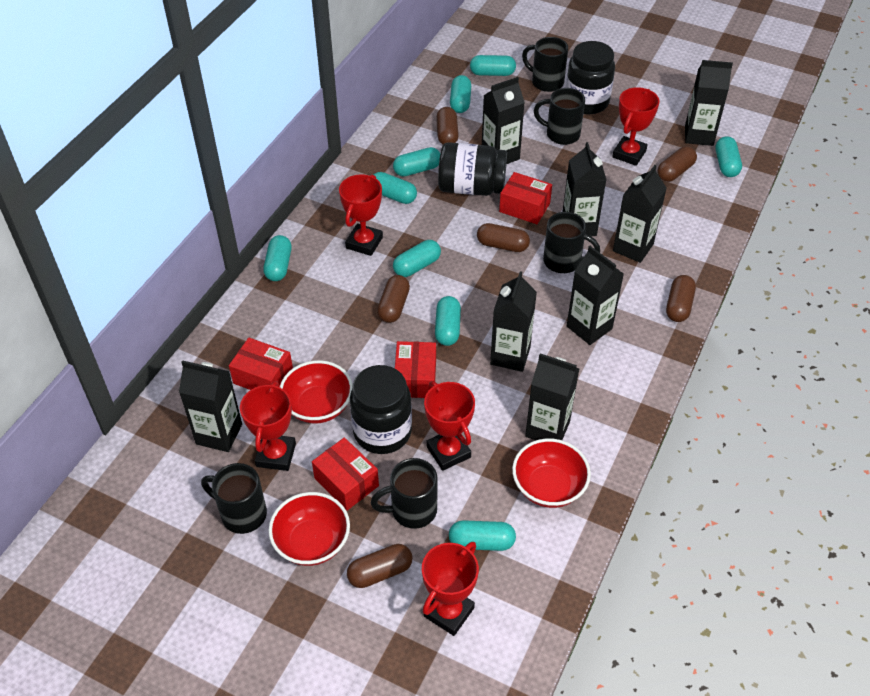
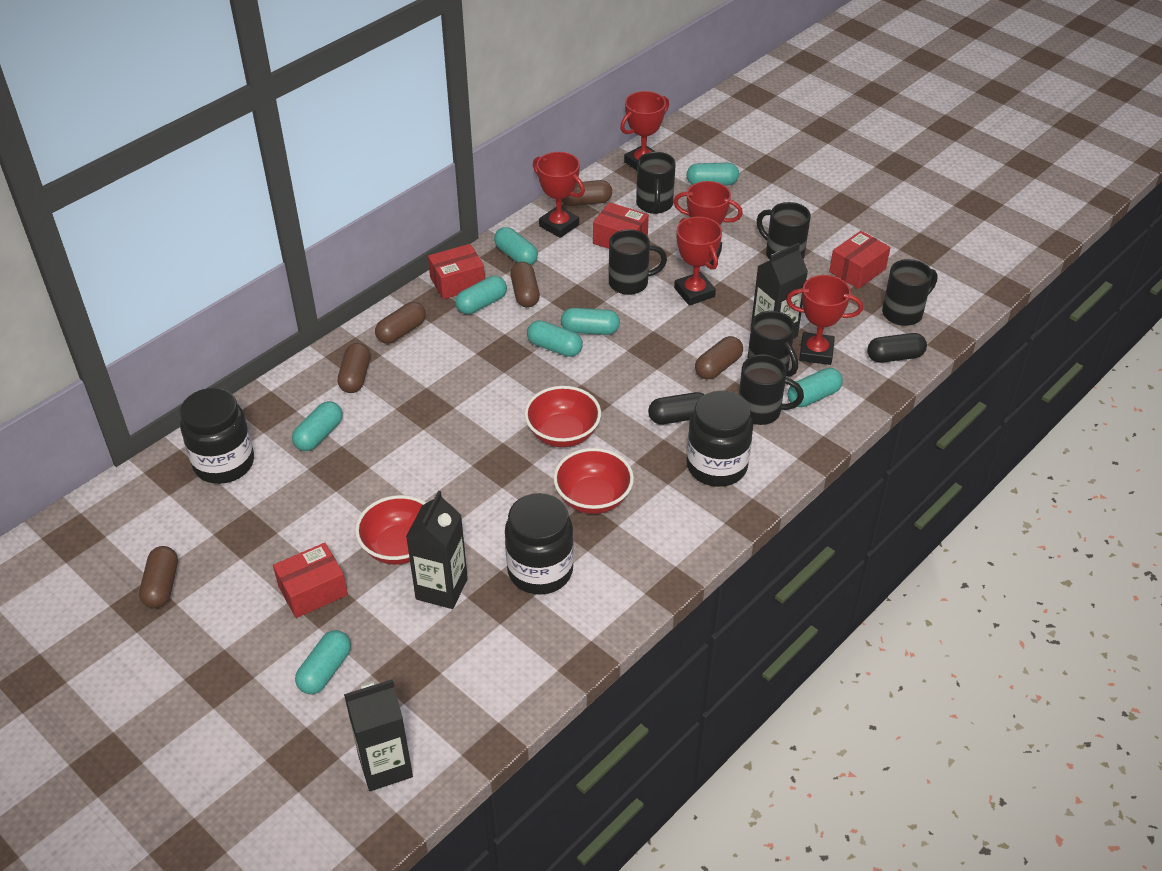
black capsule: 0 -> 2
black carton: 8 -> 3
black mug: 5 -> 6
turquoise capsule: 9 -> 8

